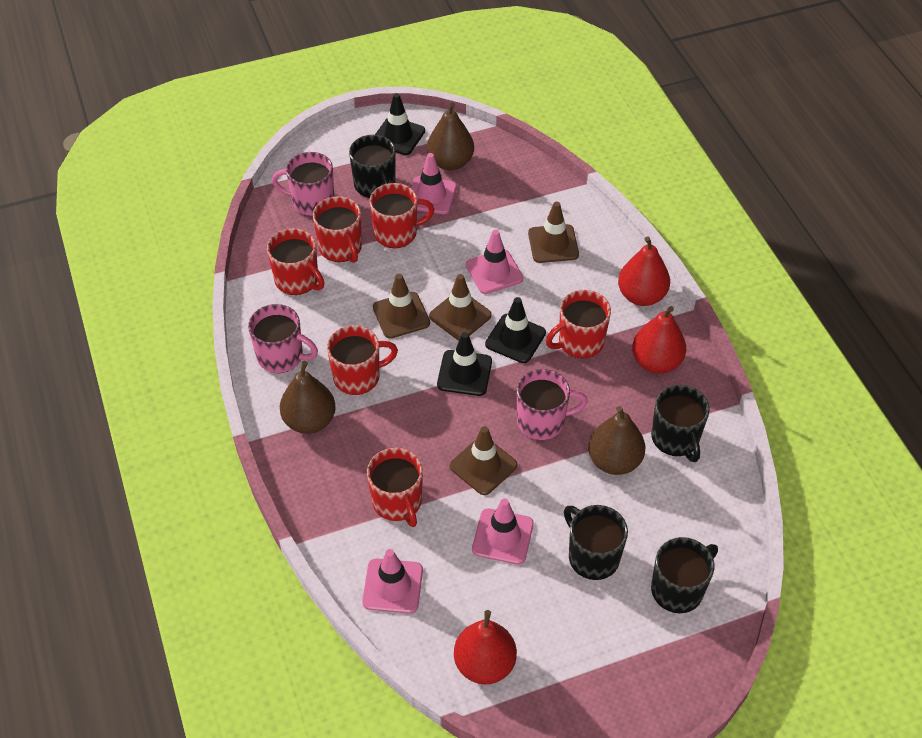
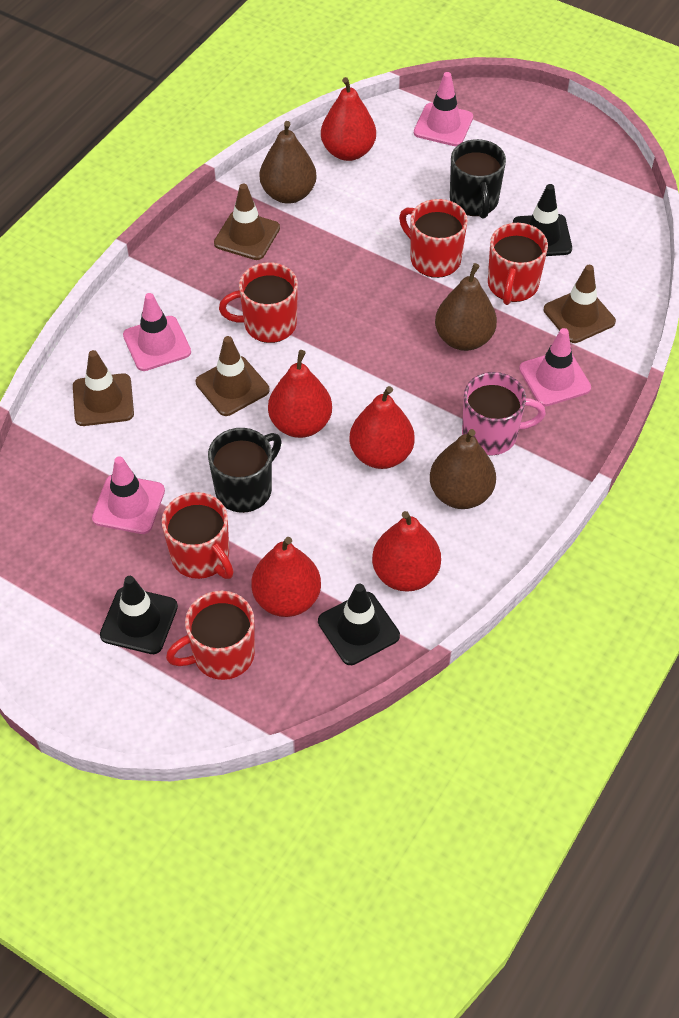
black mug: 4 -> 2
pink mug: 3 -> 1
red mug: 6 -> 5
red pear: 3 -> 5

